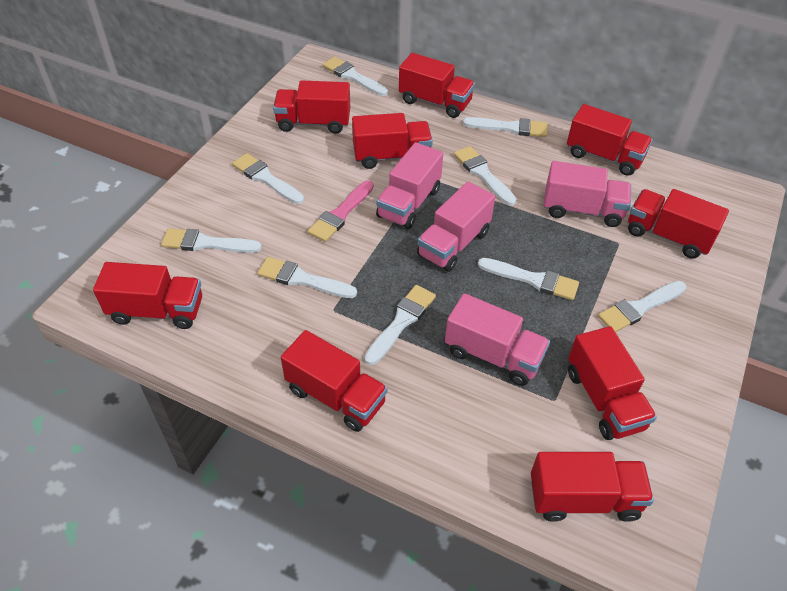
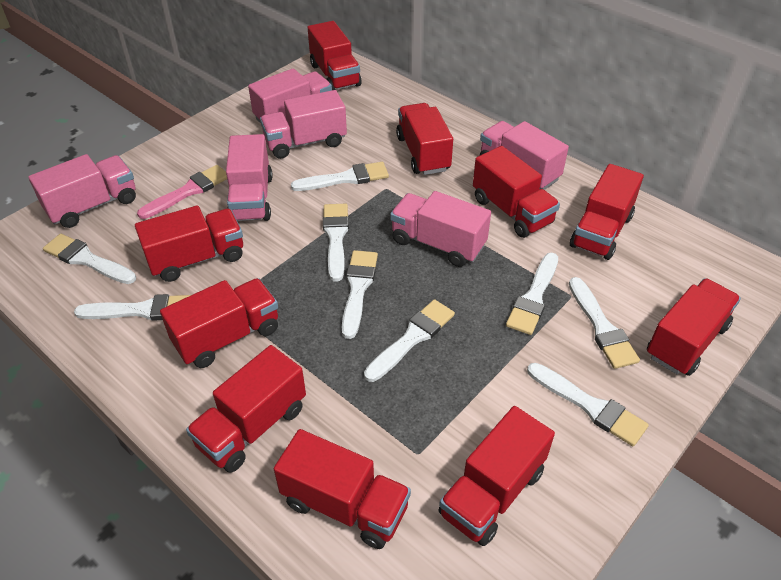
pink truck: 4 -> 6
red truck: 9 -> 10

